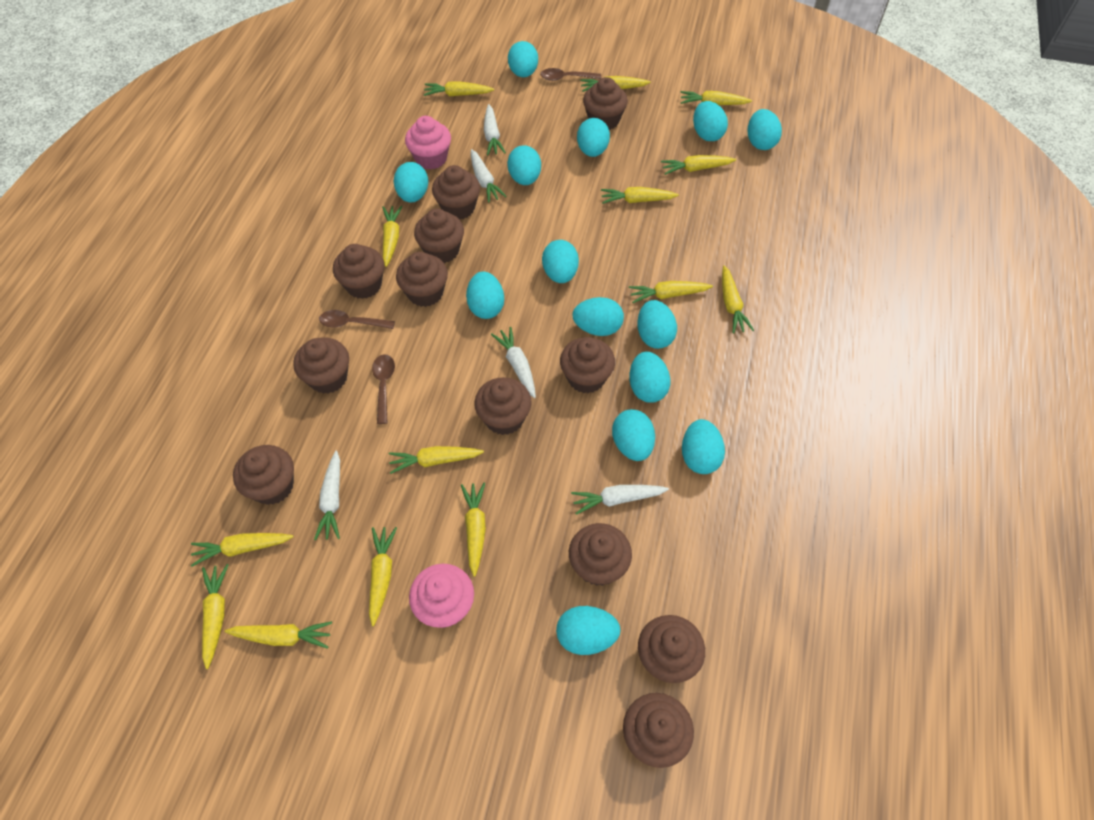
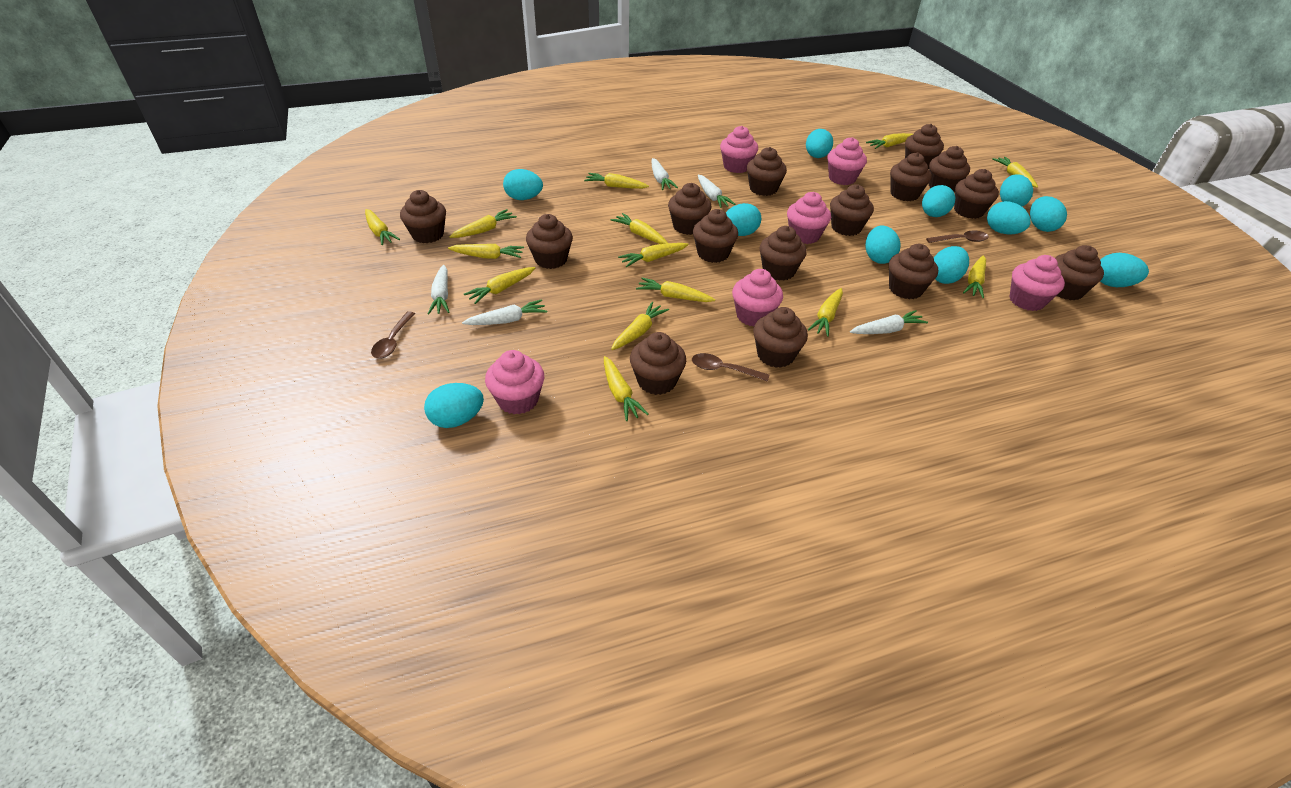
brown cupcake: 12 -> 15
pink cupcake: 2 -> 6
turquoise egg: 14 -> 11

